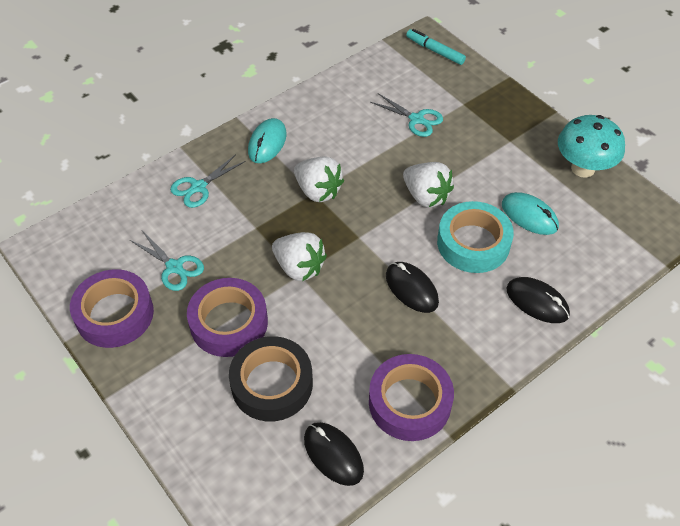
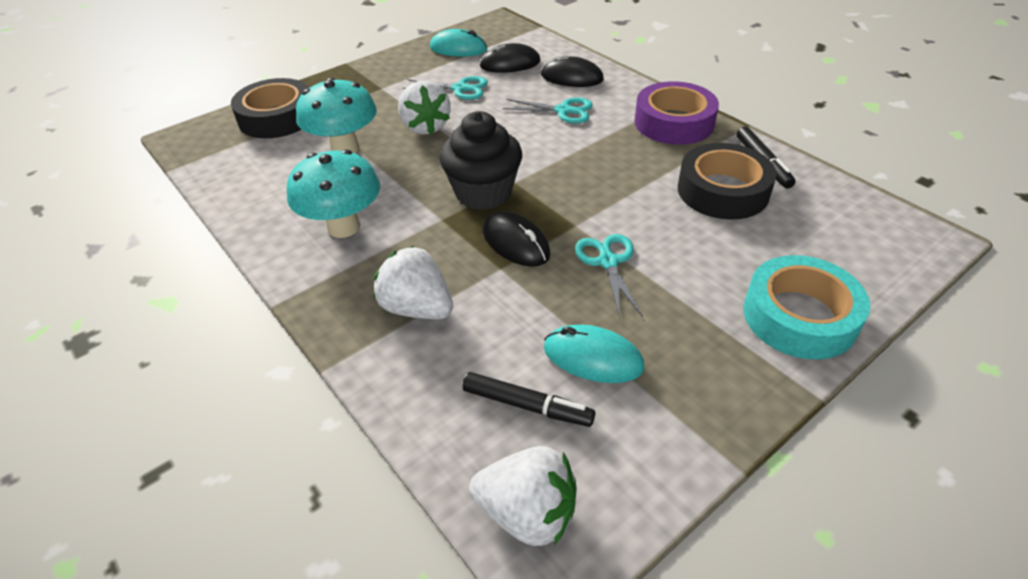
black cupcake: 0 -> 1
black marker: 0 -> 2
black tape: 1 -> 2
purple tape: 3 -> 1
turquoise marker: 1 -> 0
turquoise mushroom: 1 -> 2

